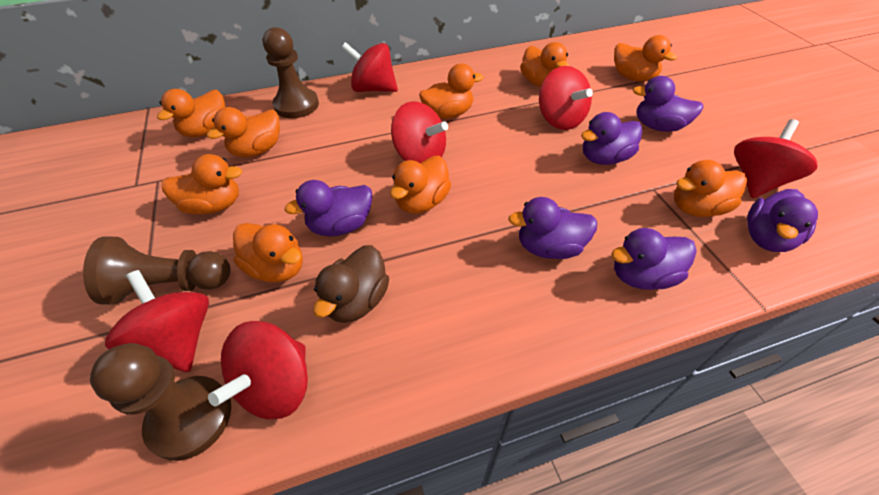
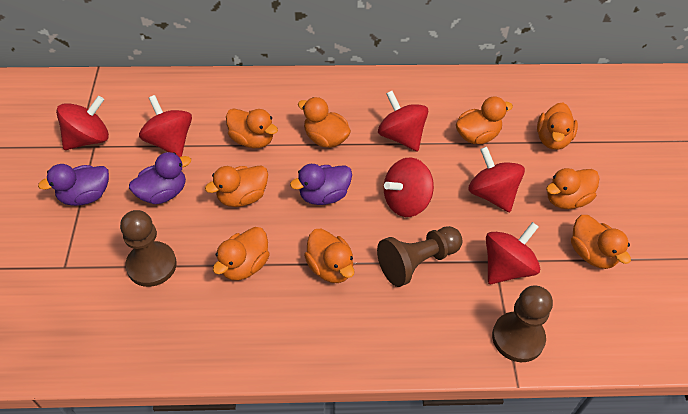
brown duck: 1 -> 0
purple duck: 6 -> 3

